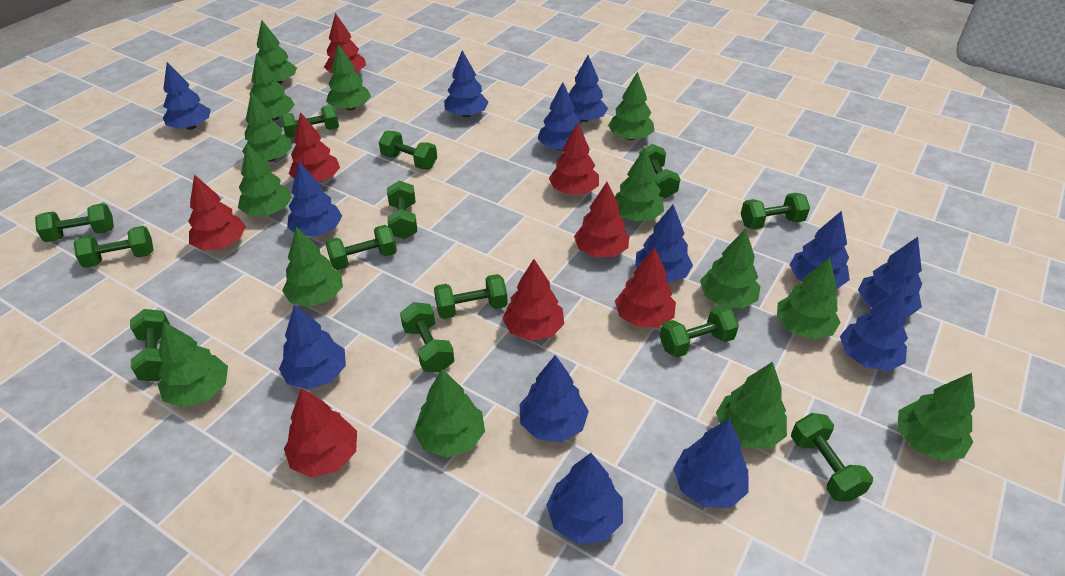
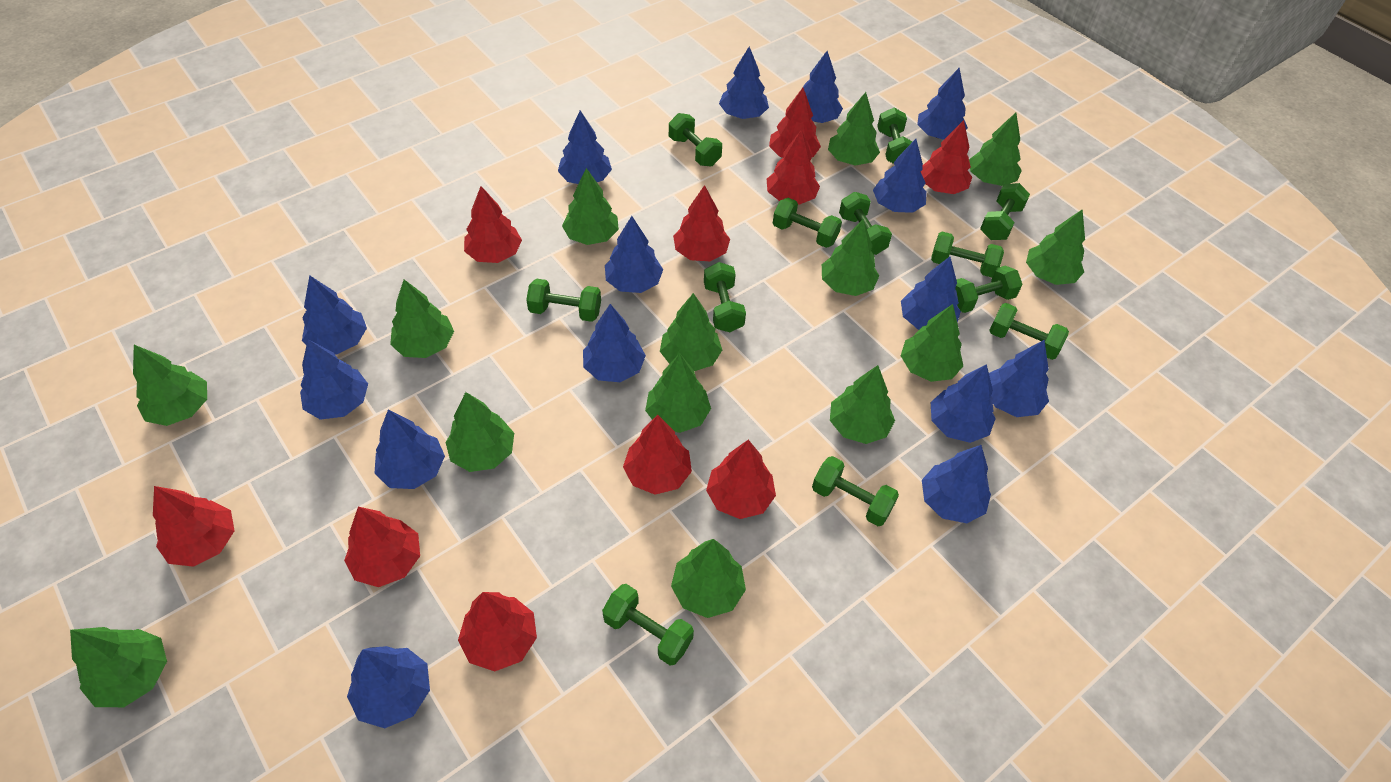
blue tree: 13 -> 15
green dumbbell: 13 -> 12
red tree: 8 -> 10

